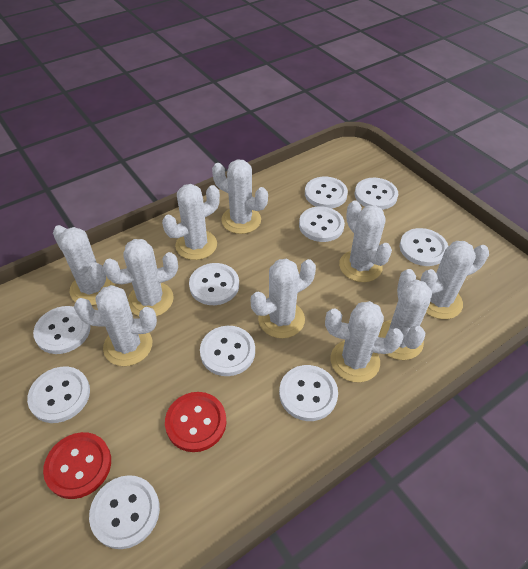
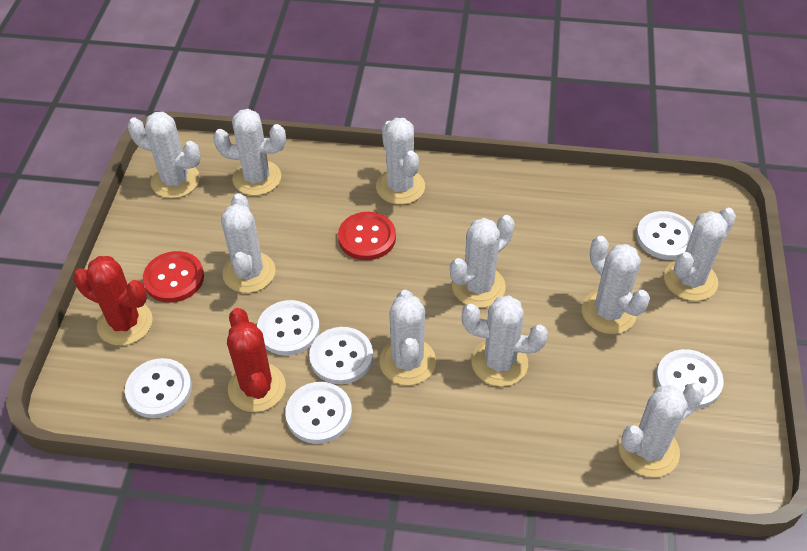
red cactus: 0 -> 2
white button: 10 -> 6

